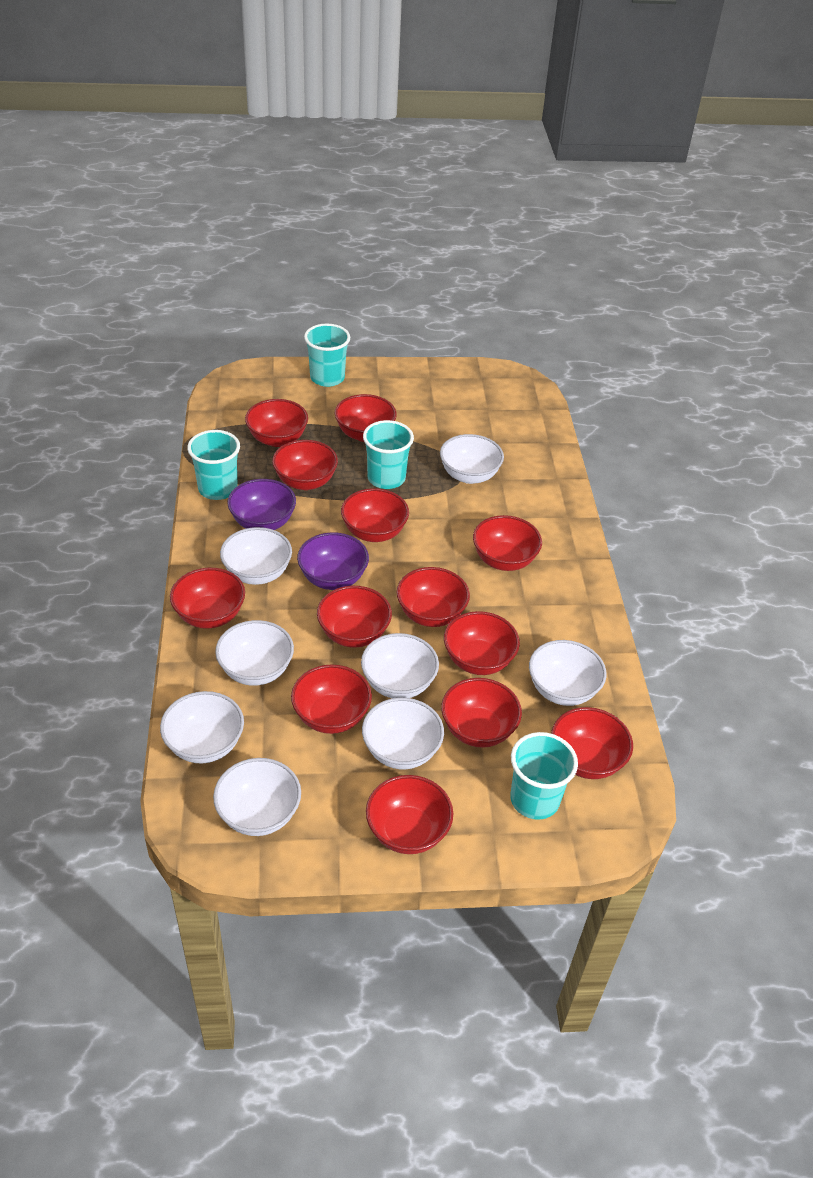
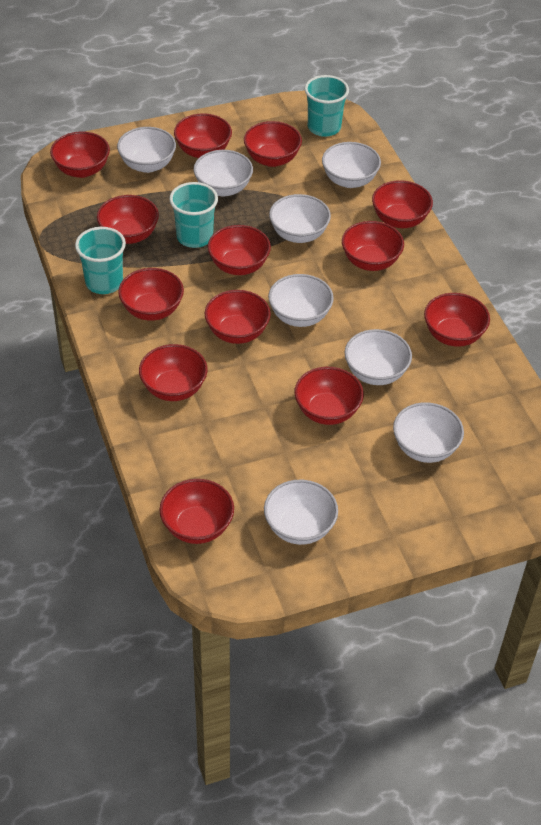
purple bowl: 2 -> 0
turquoise cup: 4 -> 3

